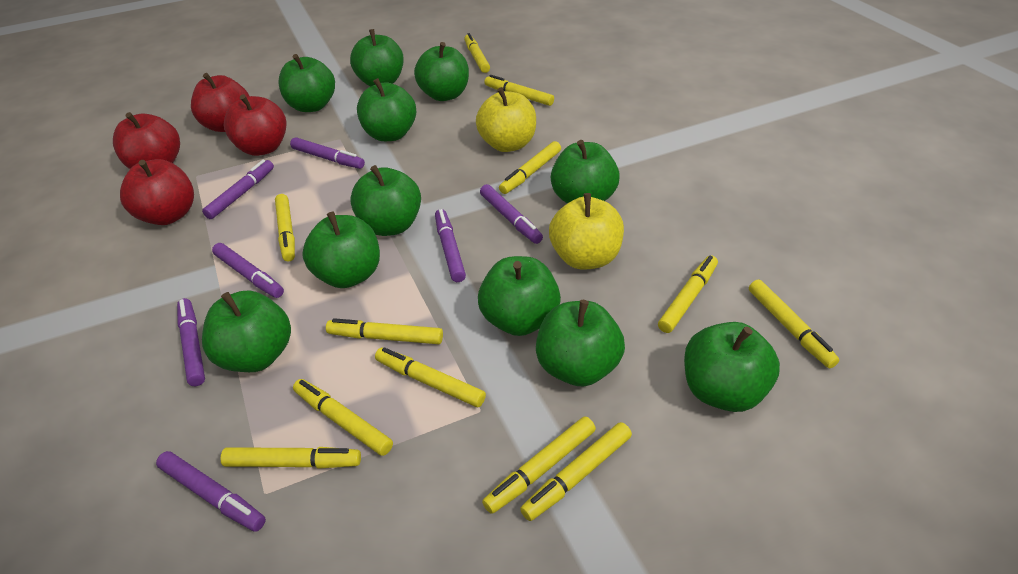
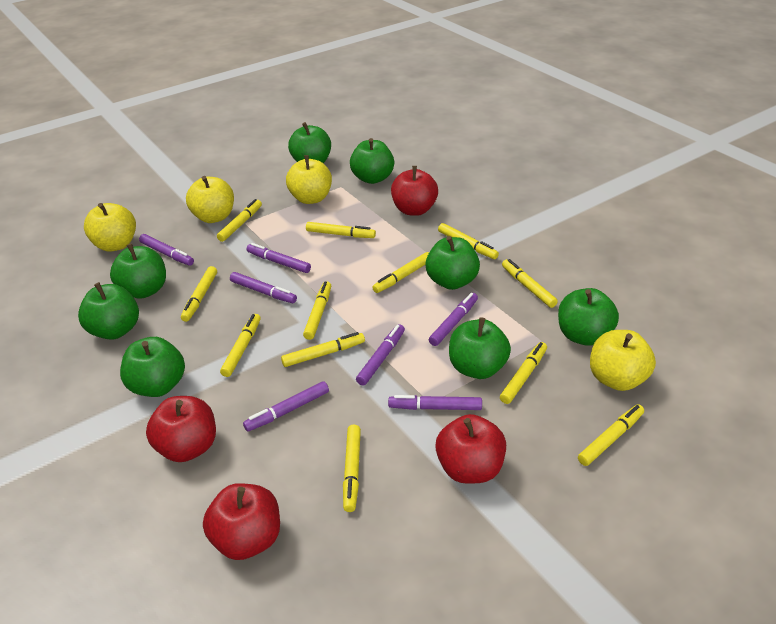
green apple: 11 -> 8
yellow apple: 2 -> 4

